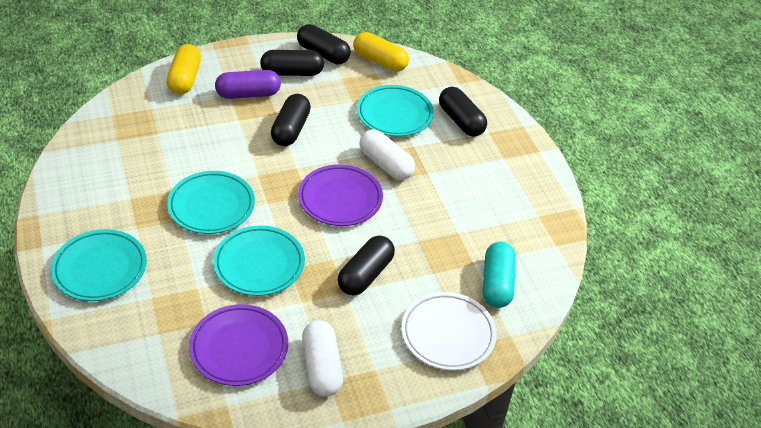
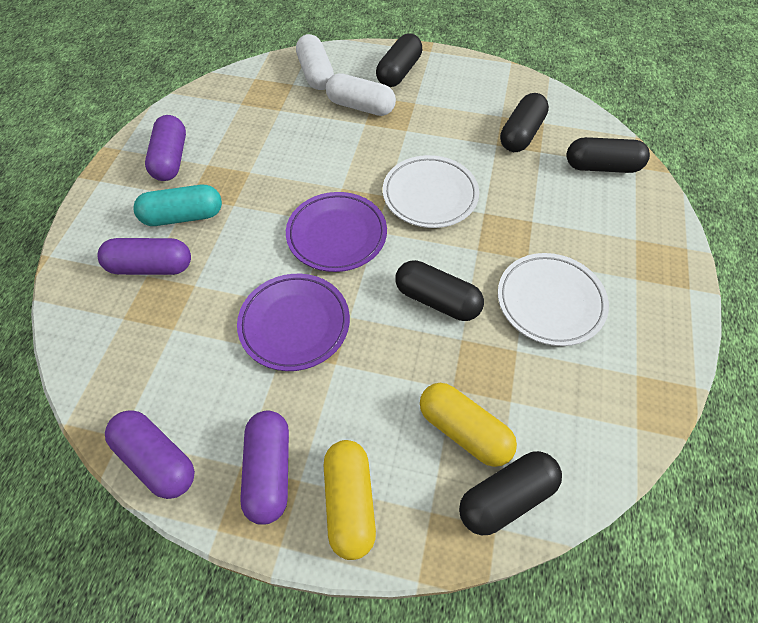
purple capsule: 1 -> 4
turquoise plate: 4 -> 0
white plate: 1 -> 2

